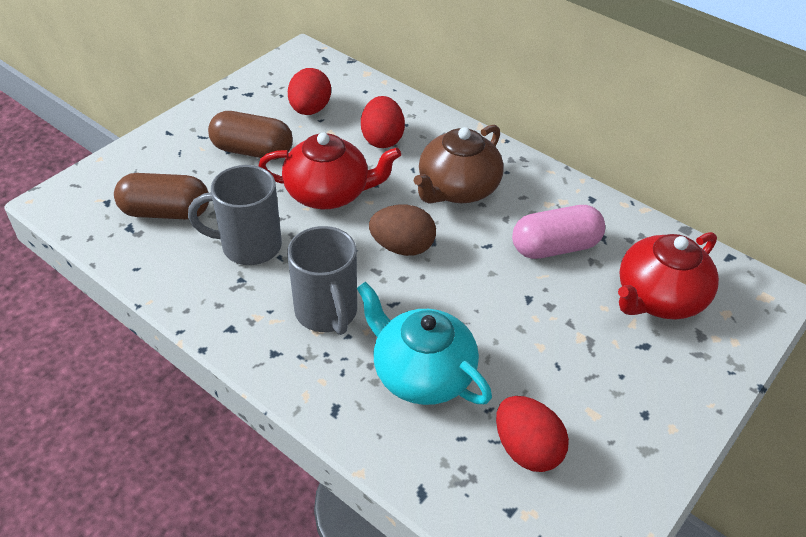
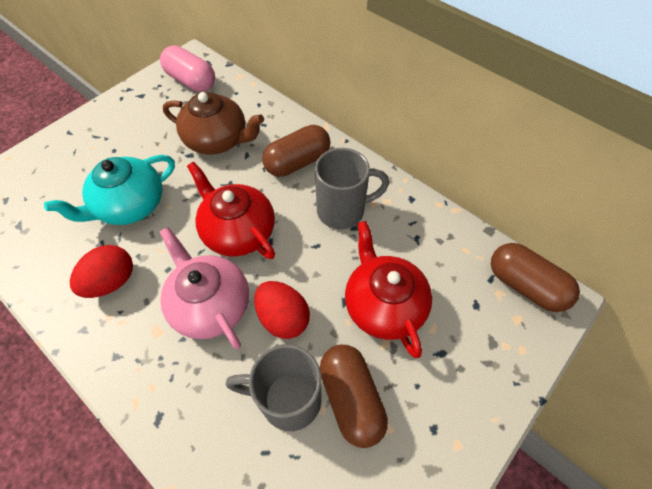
brown capsule: 2 -> 3
brown egg: 1 -> 0
pink teapot: 0 -> 1
red egg: 3 -> 2

